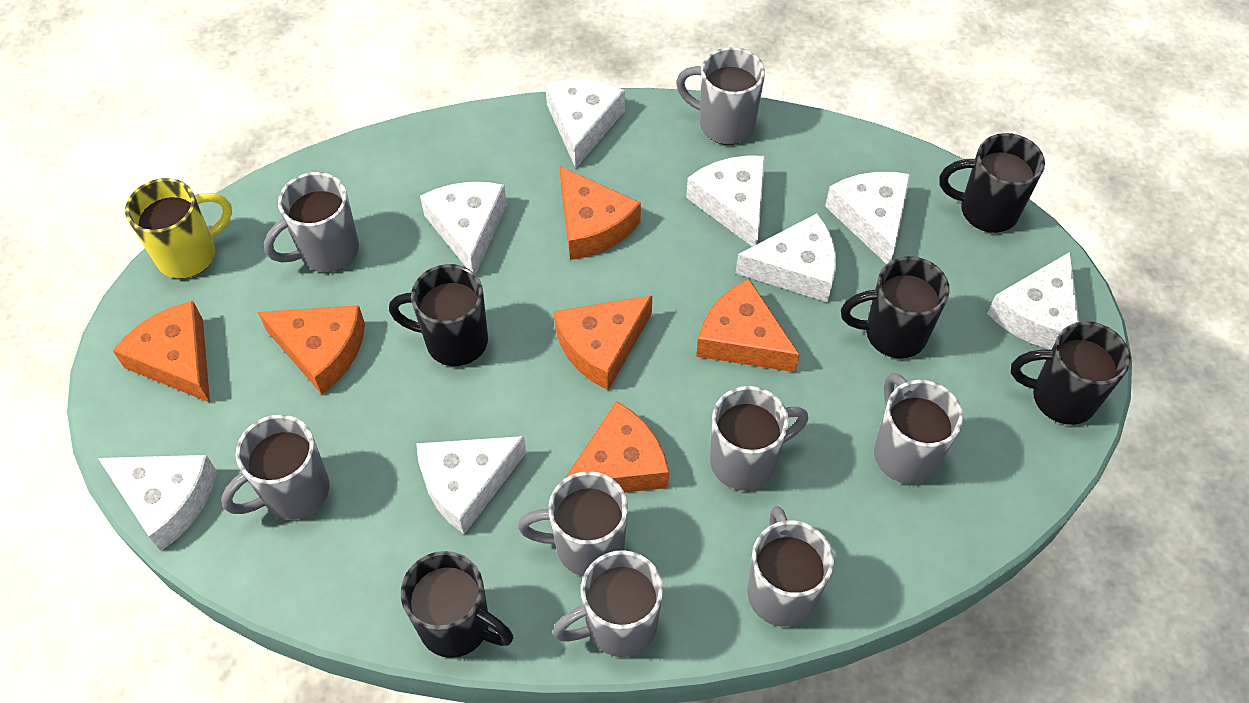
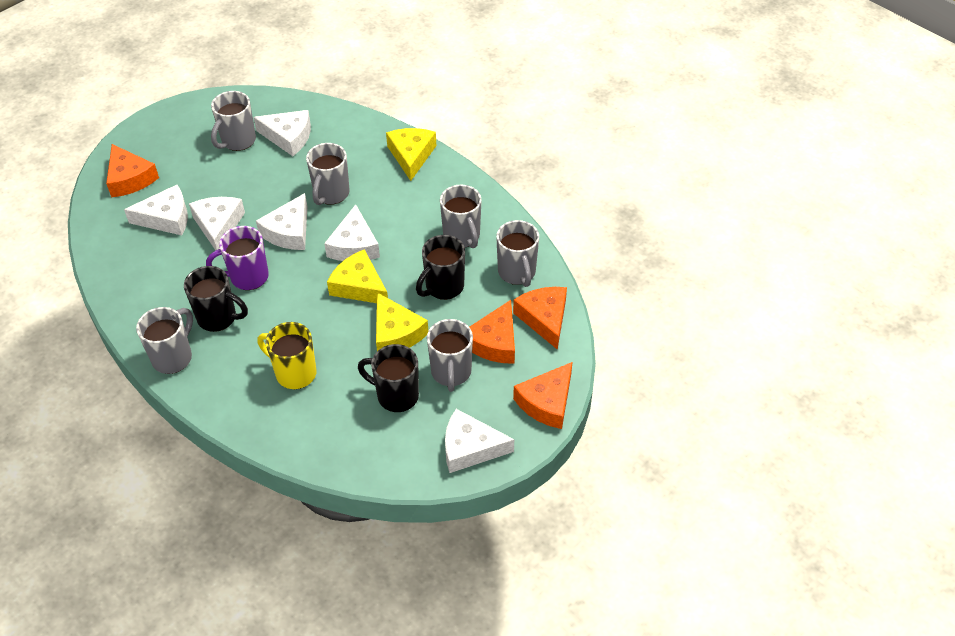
black mug: 5 -> 3
grey mug: 8 -> 6
orange cheese: 6 -> 4
purple mug: 0 -> 1
white cheese: 8 -> 6
yellow cheese: 0 -> 3

